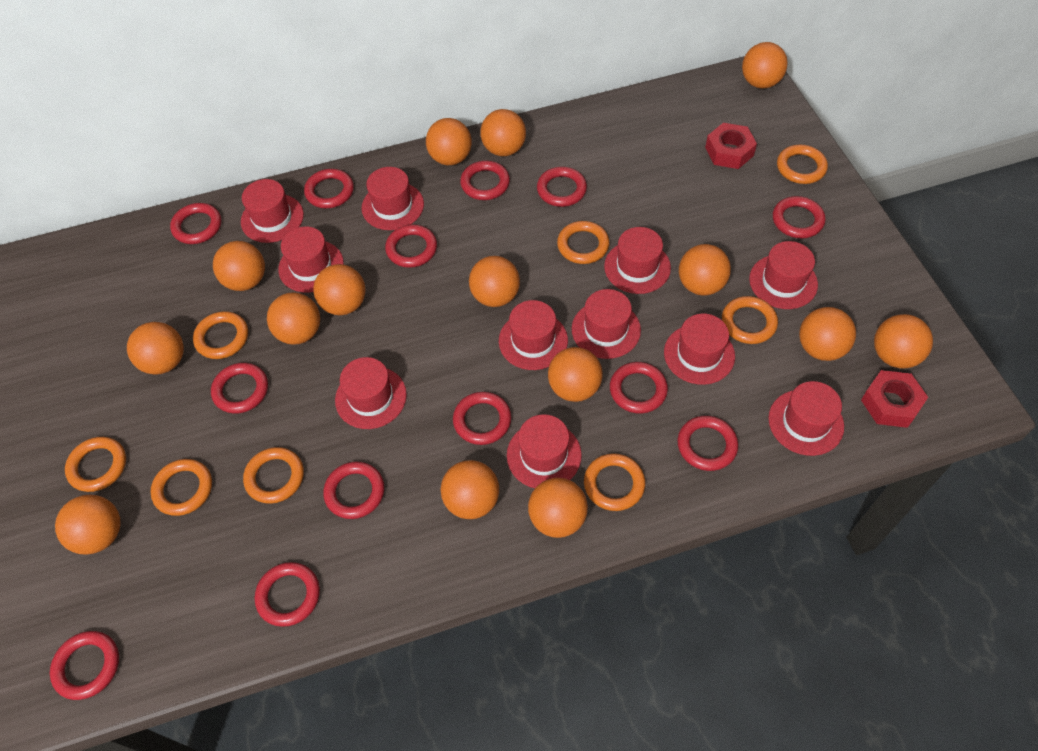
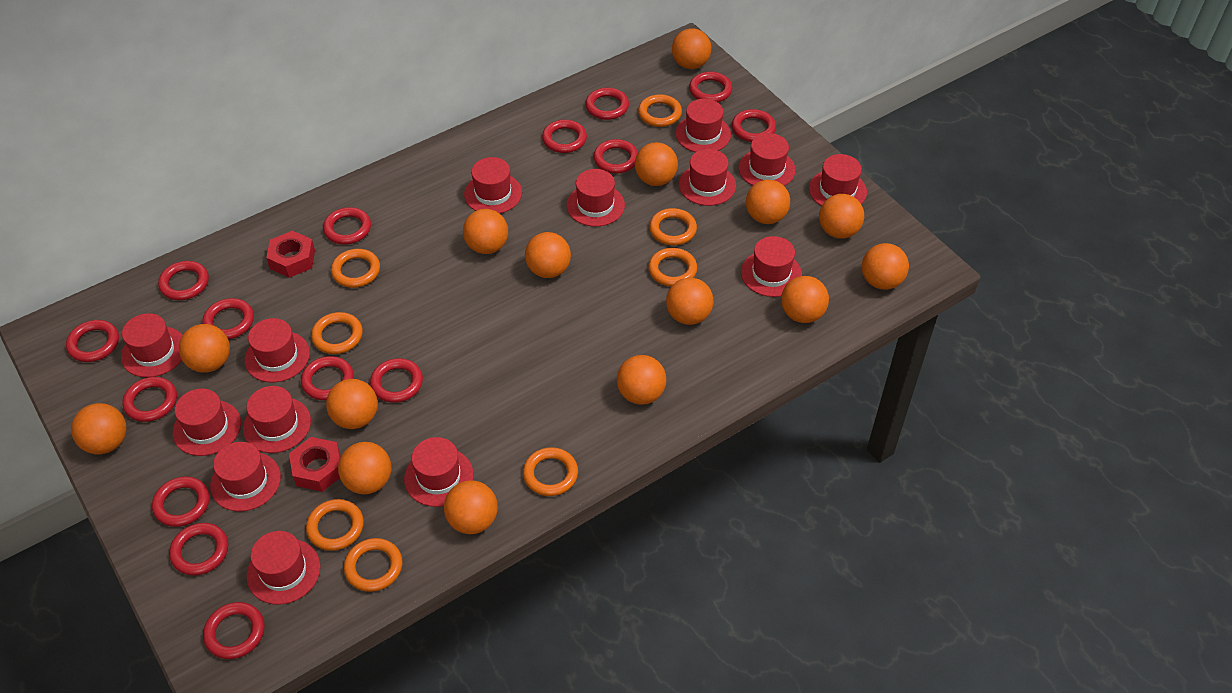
red hat: 11 -> 14
red ring: 13 -> 15

